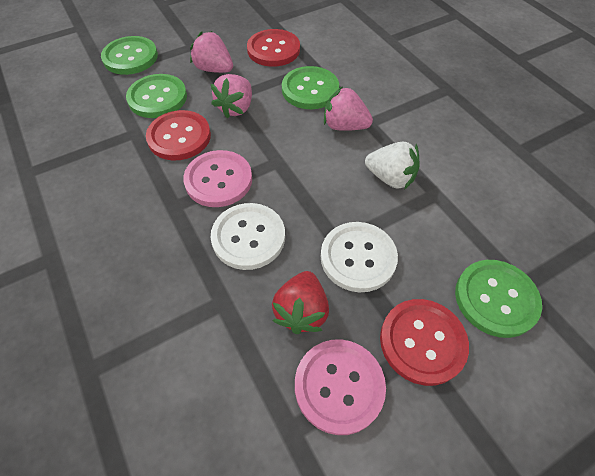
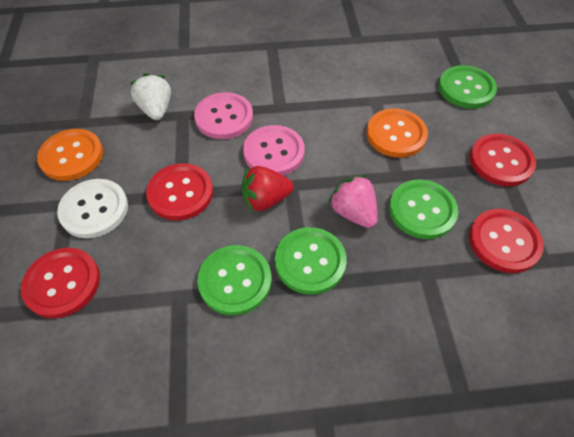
orange button: 0 -> 2
pink strawberry: 3 -> 1
red button: 3 -> 4
white button: 2 -> 1

